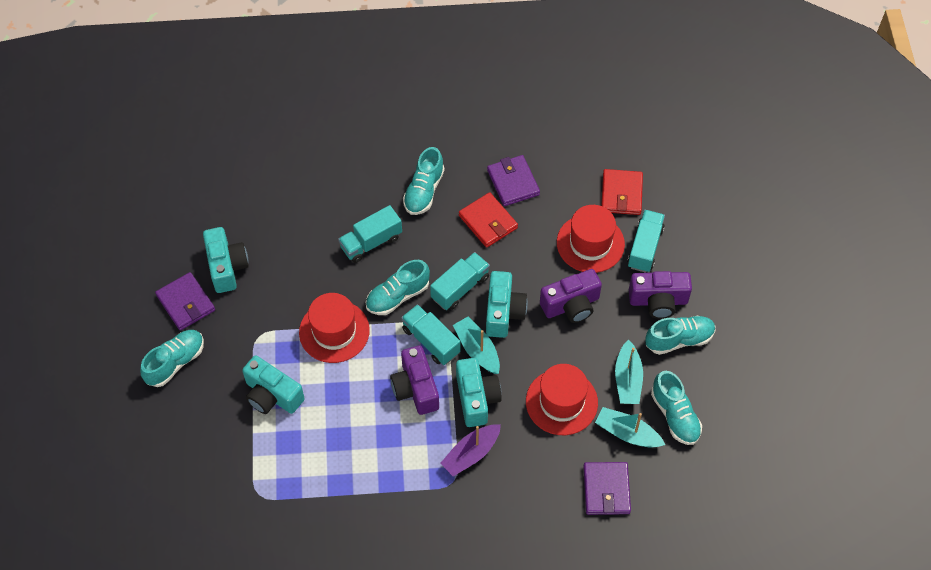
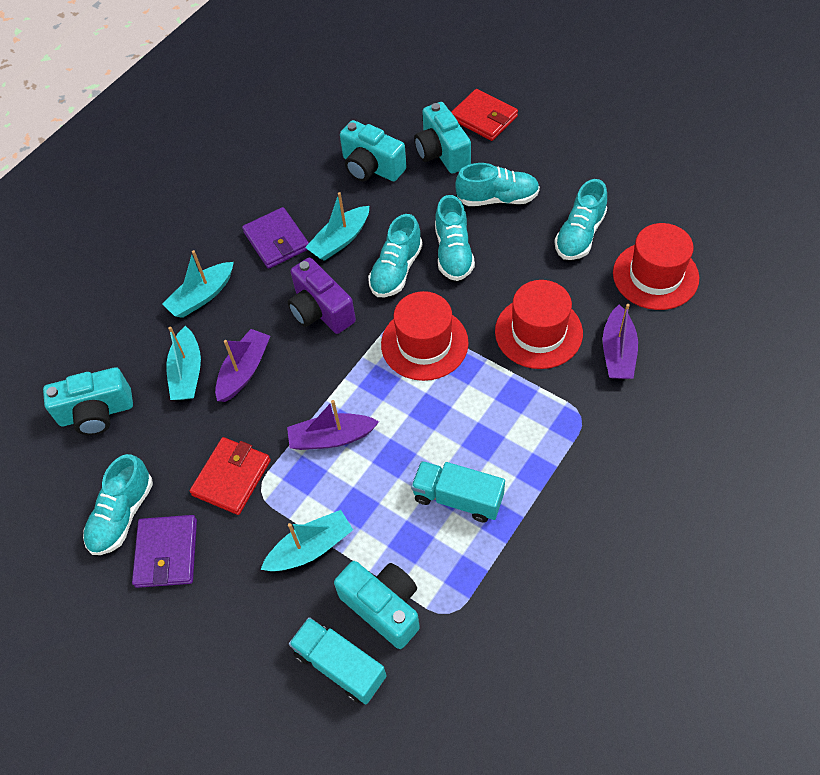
purple boat: 1 -> 3
purple camera: 3 -> 1
purple wallet: 3 -> 2
turquoise boat: 3 -> 4
turquoise truck: 4 -> 2

